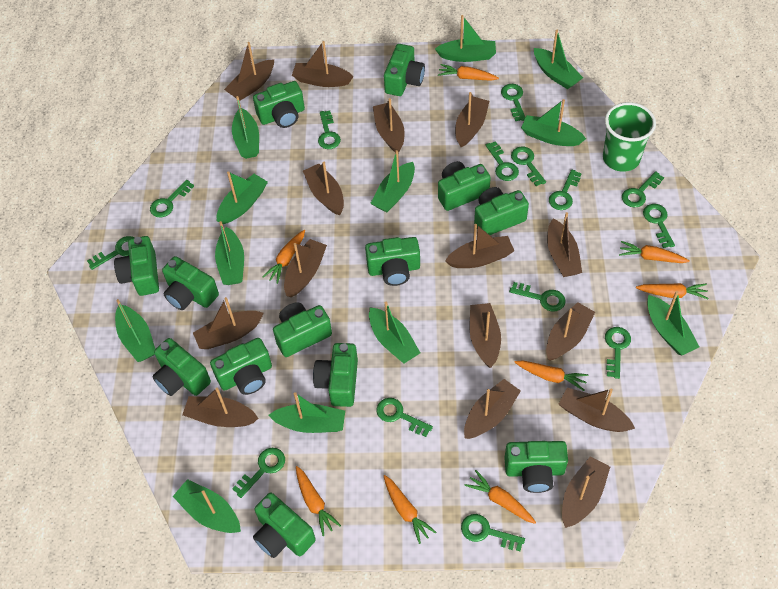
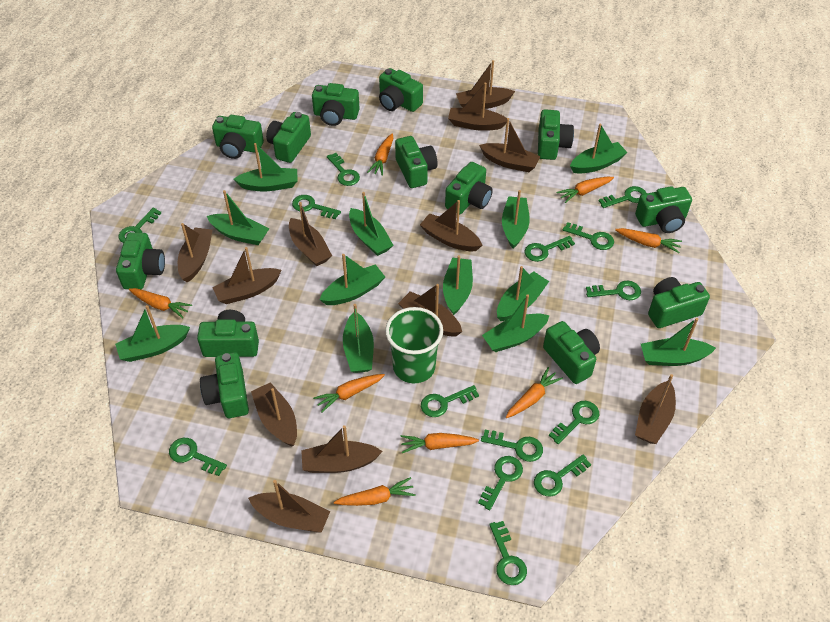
brown boat: 15 -> 12

